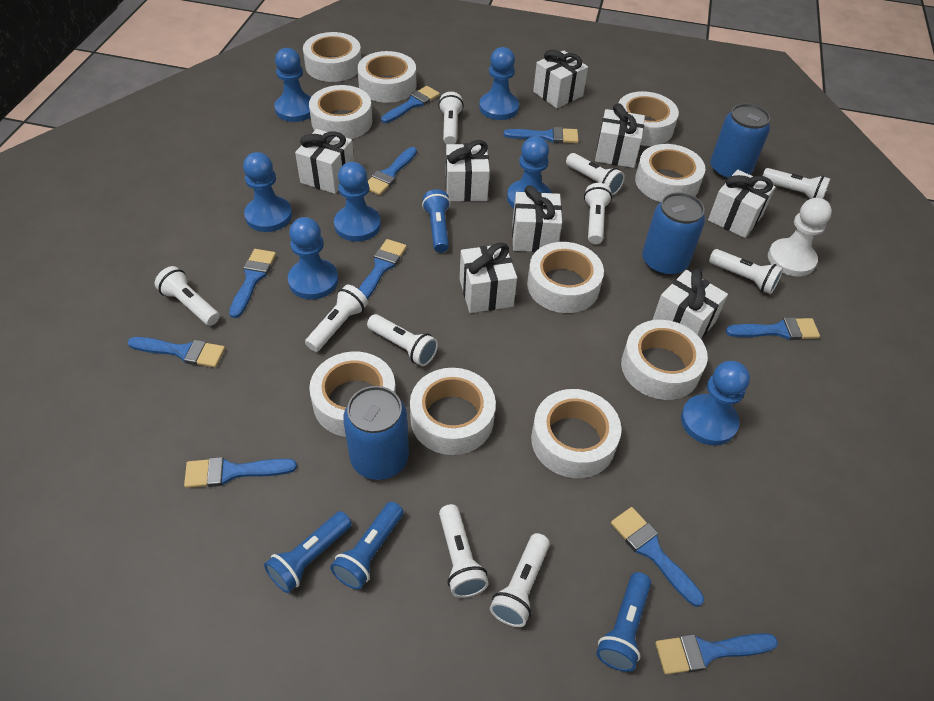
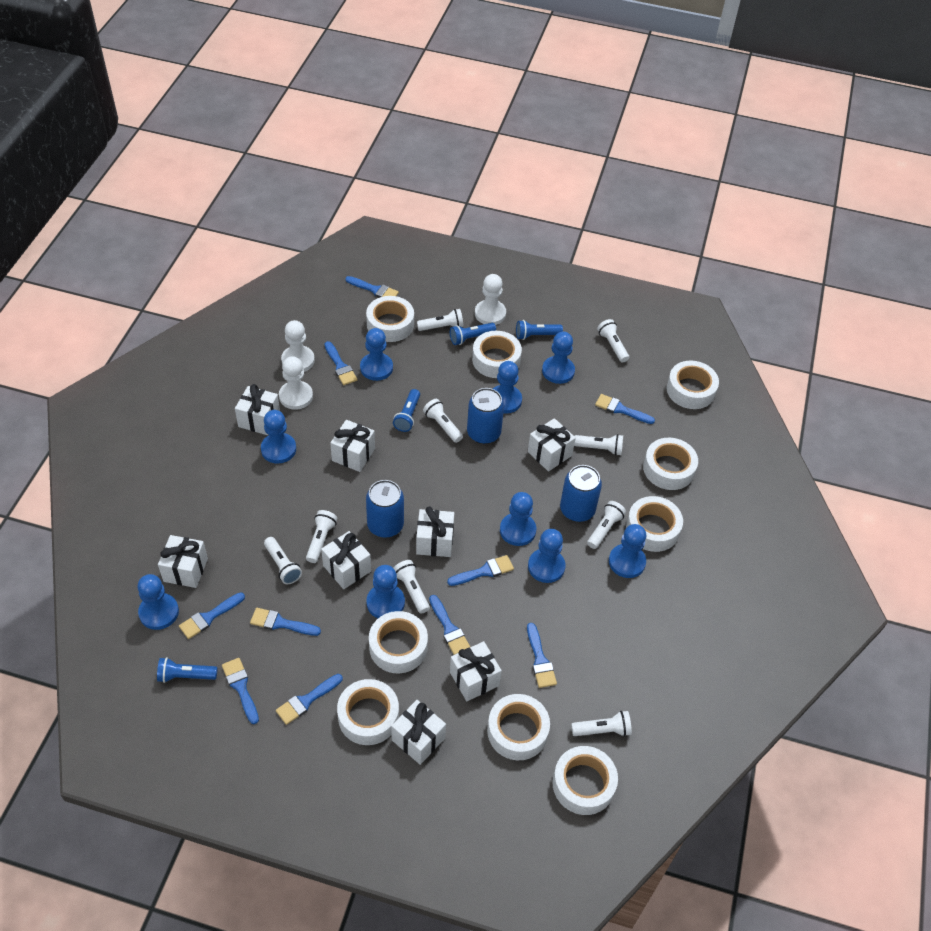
blue pawn: 7 -> 9
white flashlight: 10 -> 9
white pawn: 1 -> 3
white tape: 10 -> 9

